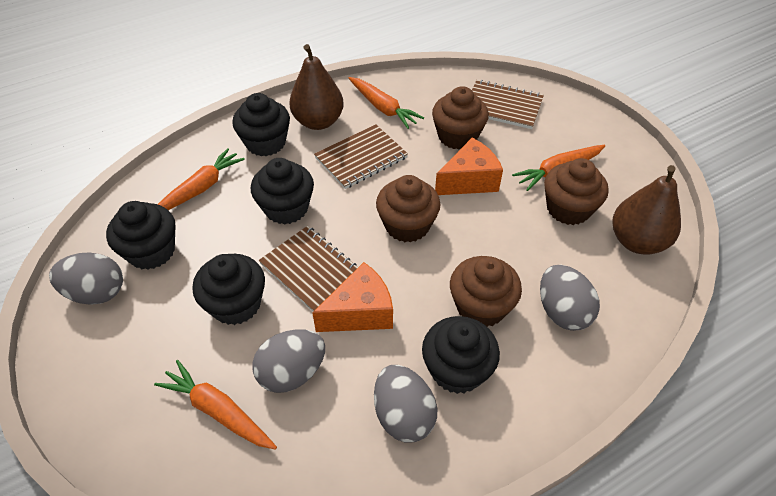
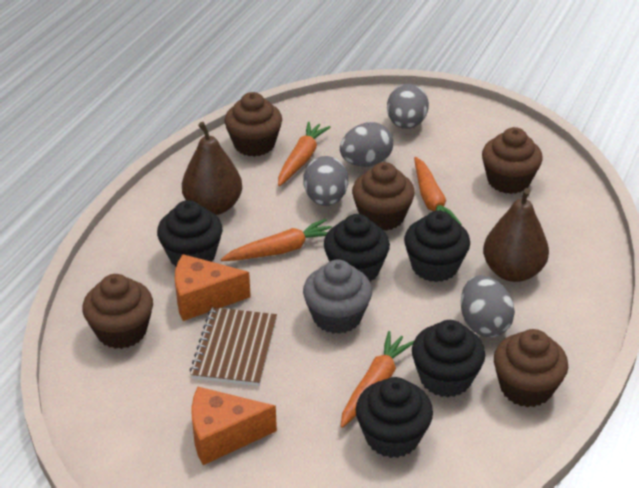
brown cupcake: 4 -> 5
brown notebook: 3 -> 1
grey cupcake: 0 -> 1

